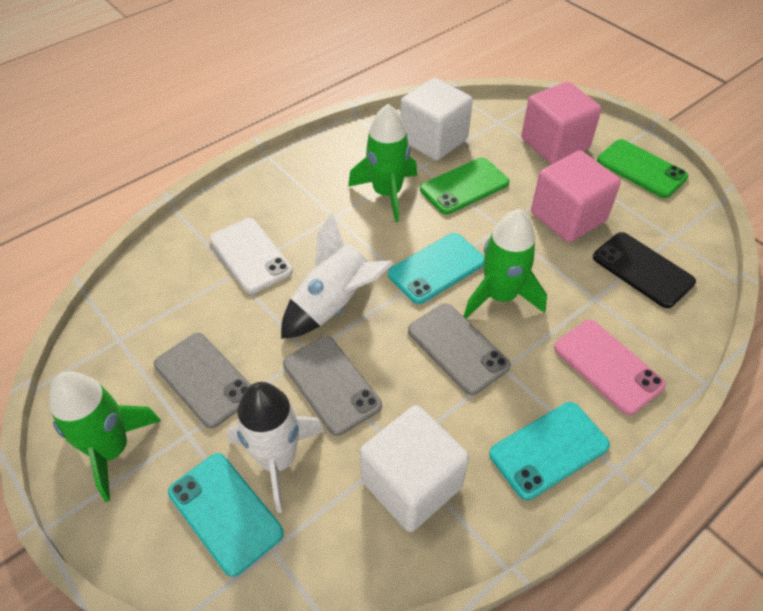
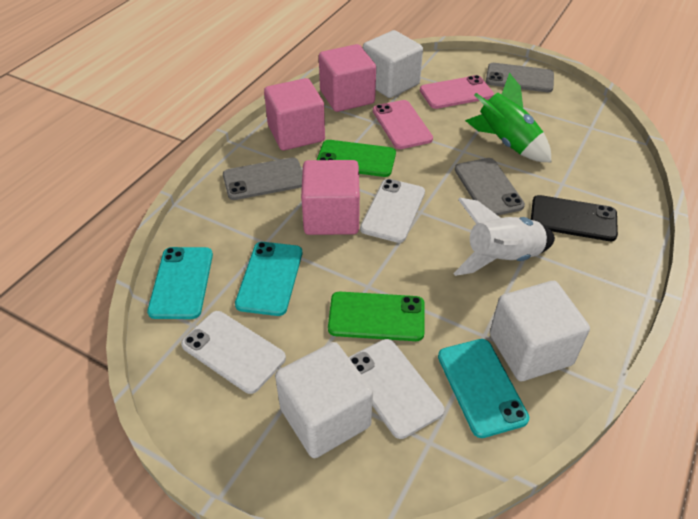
green rocket: 3 -> 1
pink cube: 2 -> 3
pink phone: 1 -> 2
white cube: 2 -> 3
white phone: 1 -> 3
white rocket: 2 -> 1

